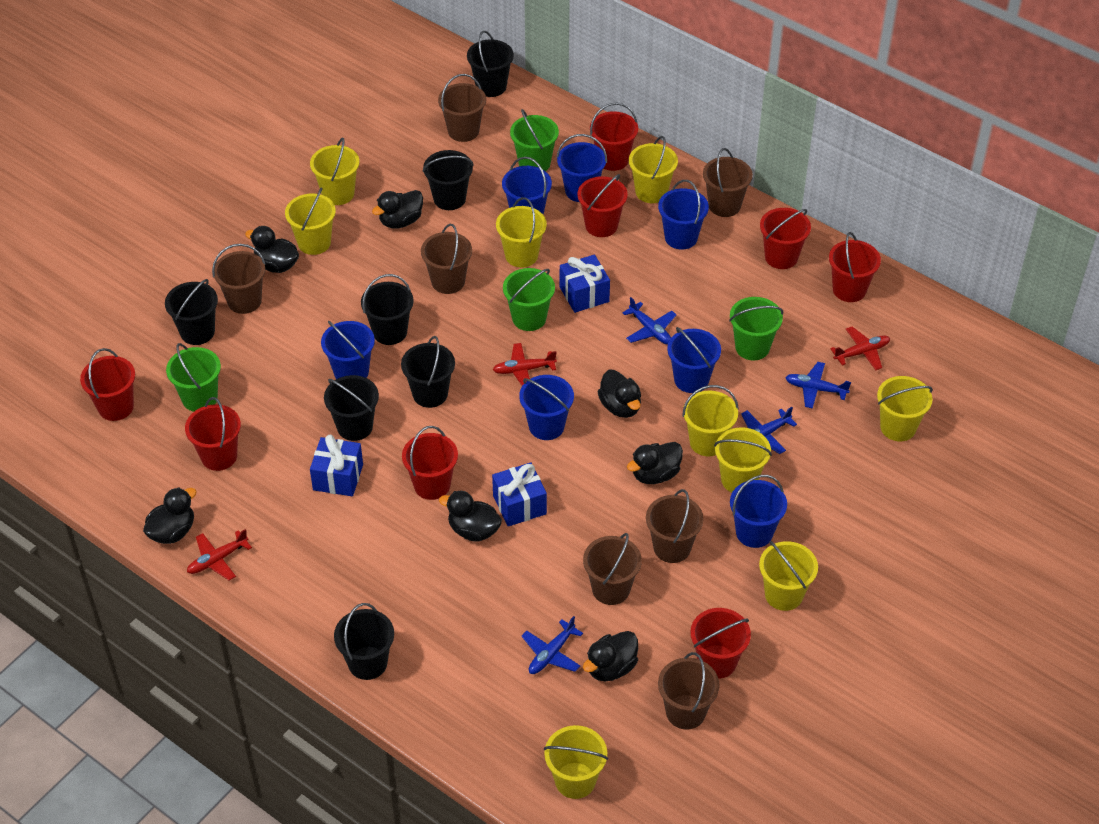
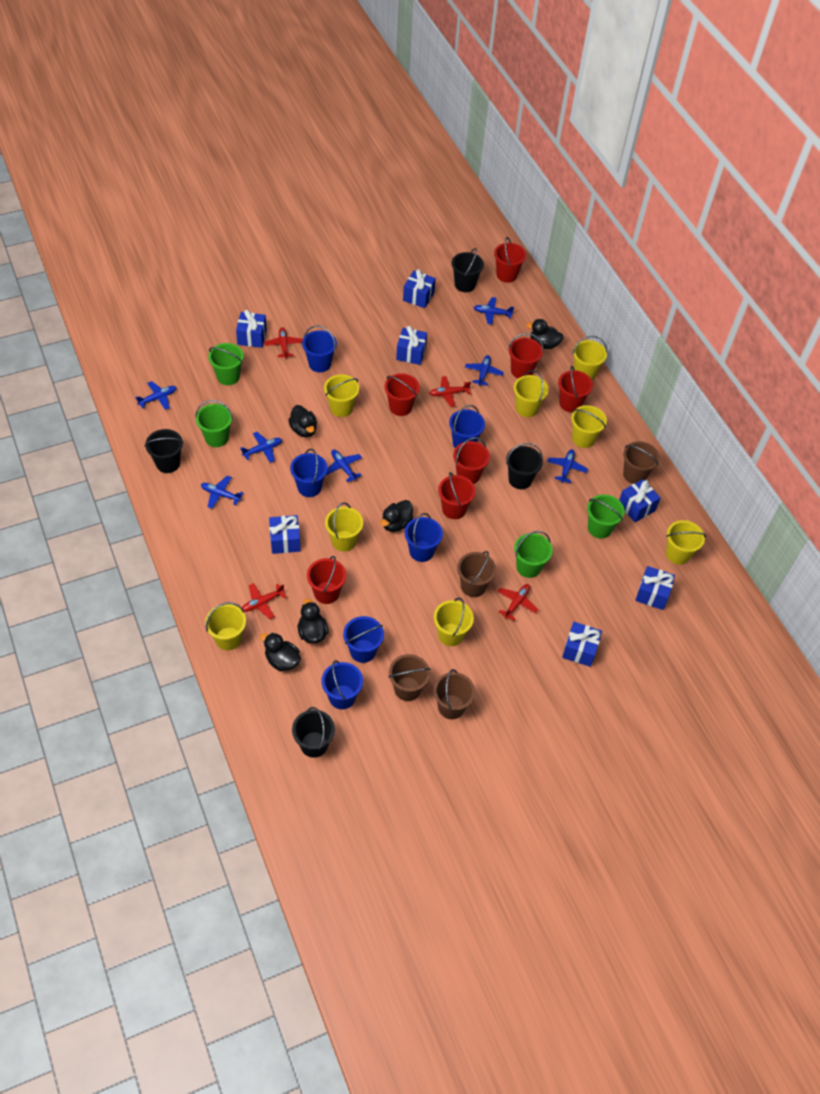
black bucket: 7 -> 4
black duck: 7 -> 5
blue bucket: 7 -> 6
blue gift: 3 -> 7
blue plane: 4 -> 7
brown bucket: 7 -> 4
red bucket: 8 -> 7
red plane: 3 -> 4
yellow bucket: 9 -> 8

